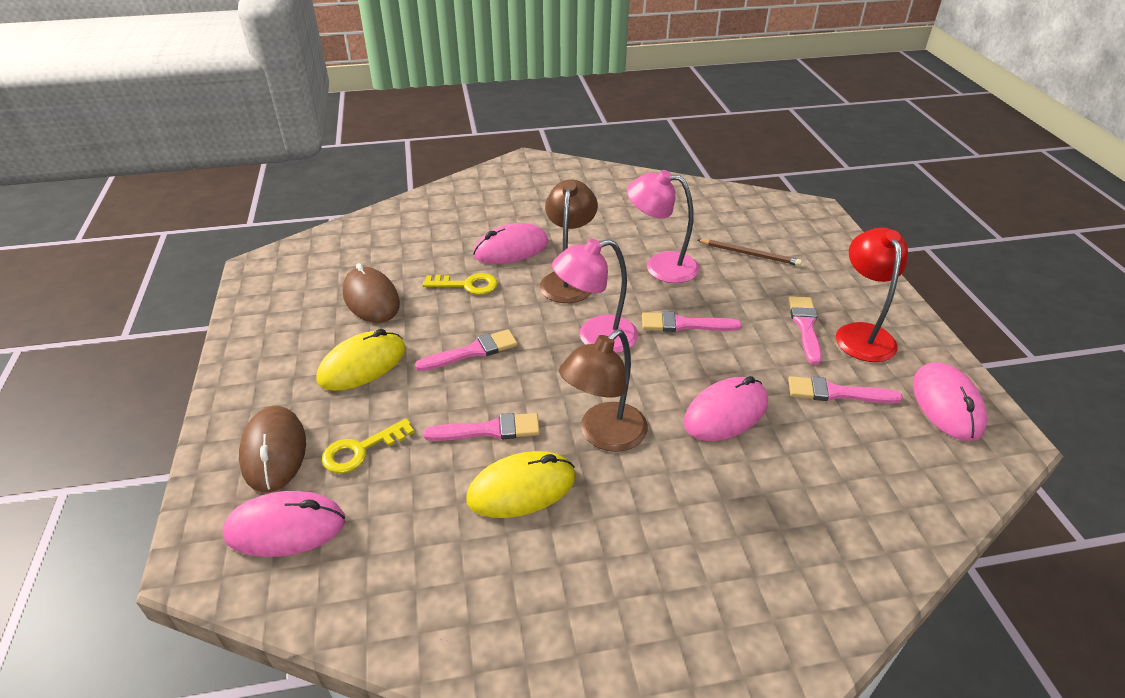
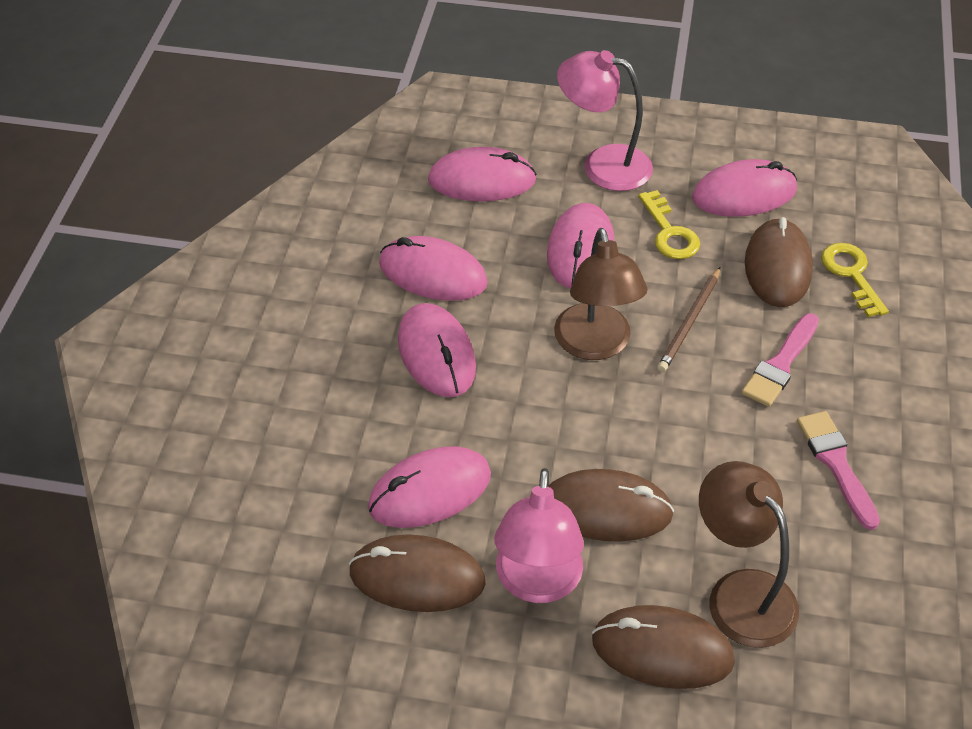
brown mouse: 2 -> 4
pink brush: 5 -> 2
pink mouse: 4 -> 6
red lamp: 1 -> 0
yellow mouse: 2 -> 0

